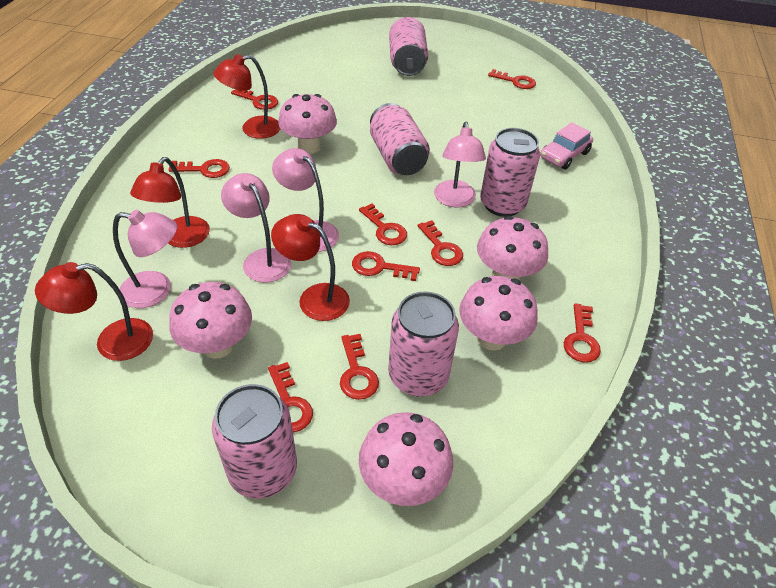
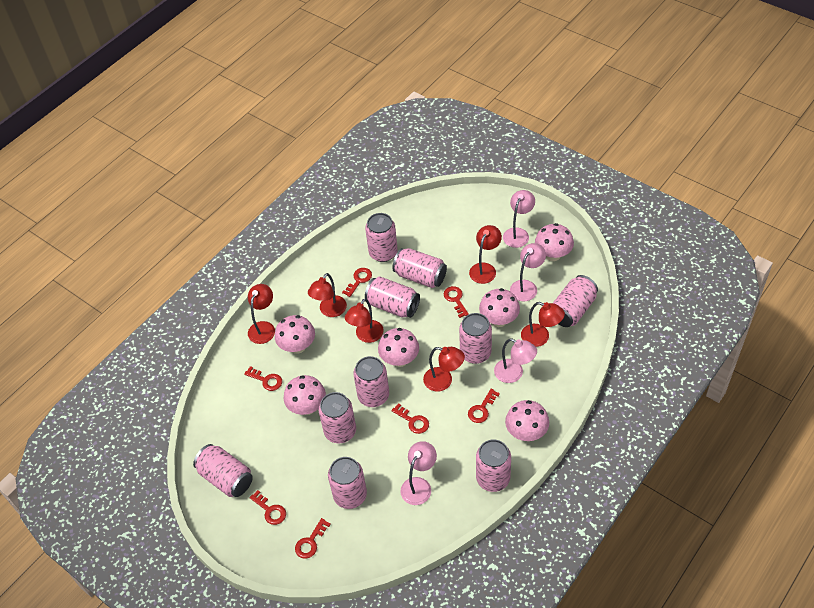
pink can: 5 -> 10
pink car: 1 -> 0
pink mushroom: 5 -> 6
red key: 9 -> 7
red lamp: 4 -> 6

